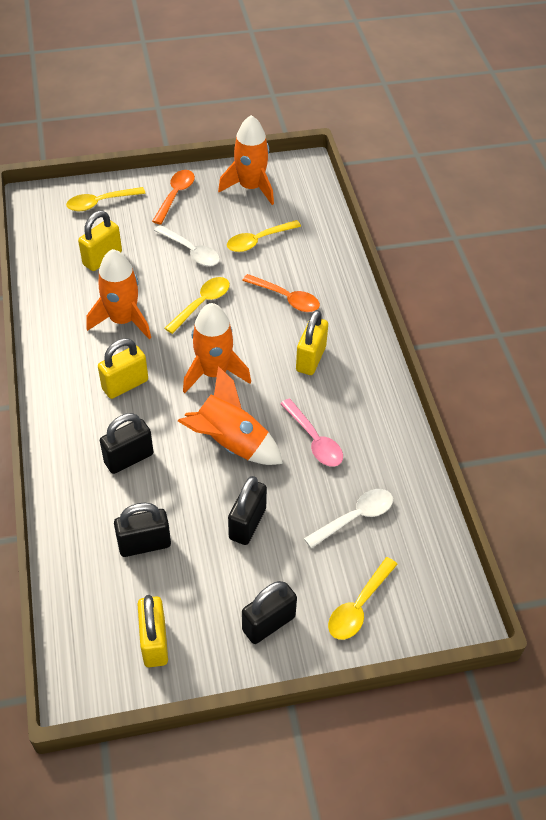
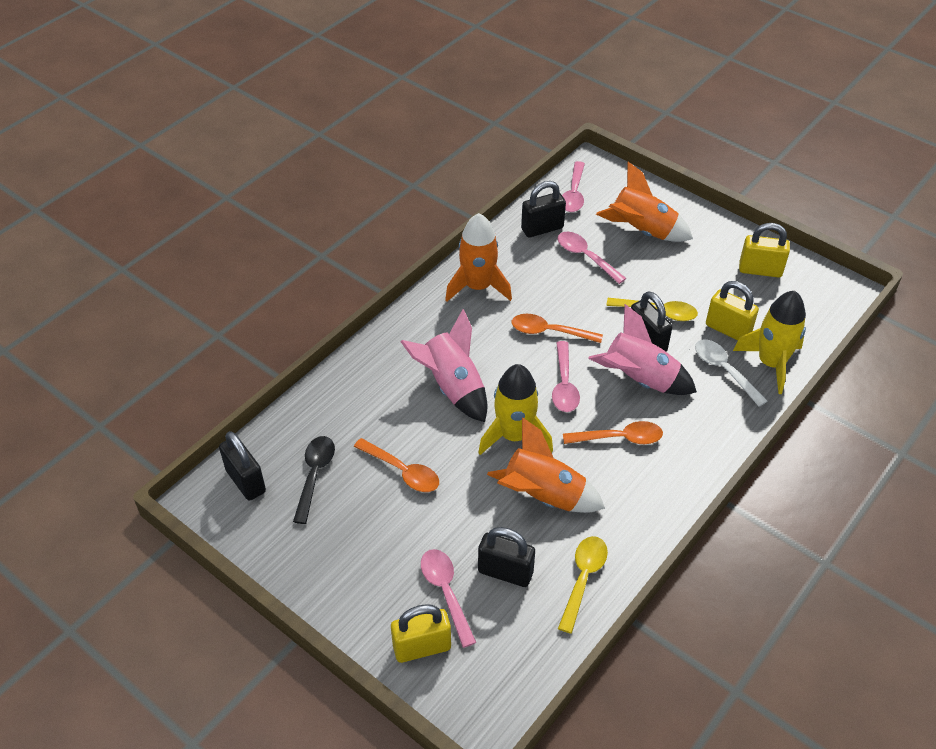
black spoon: 0 -> 1
orange rocket: 4 -> 3
orange spoon: 2 -> 3
pink rocket: 0 -> 2
pink spoon: 1 -> 4
white spoon: 2 -> 1
yellow padlock: 4 -> 3
yellow rocket: 0 -> 2
yellow spoon: 4 -> 2

